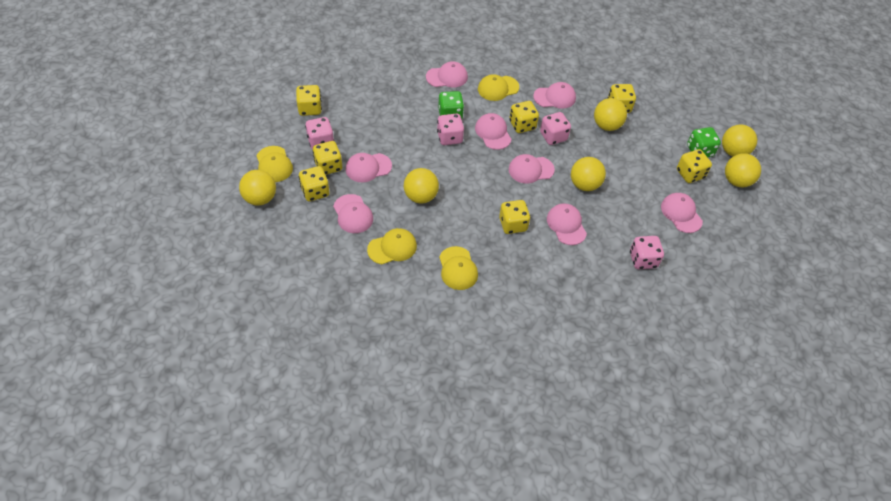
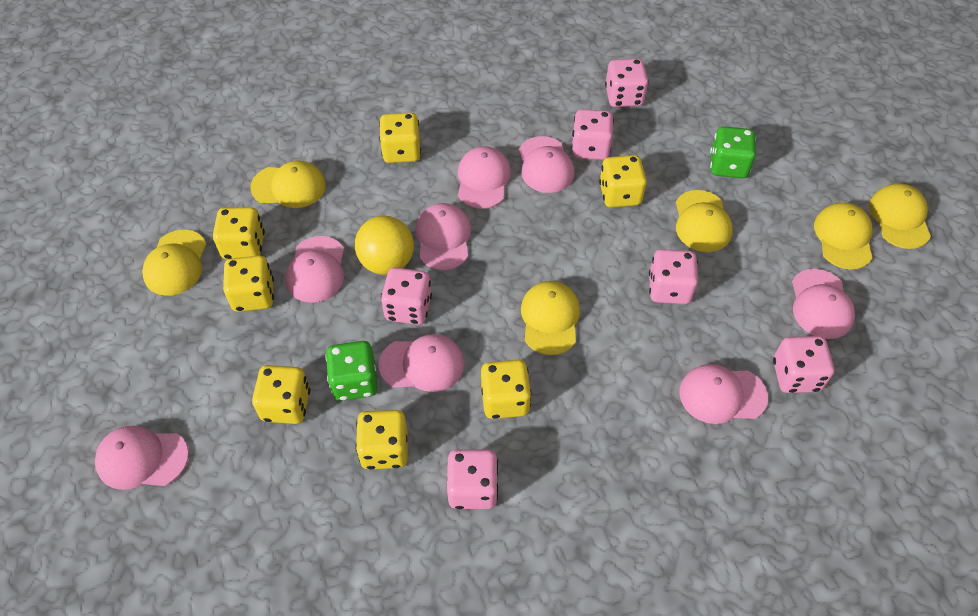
pink dice: 4 -> 6
yellow ball: 6 -> 1
yellow cap: 4 -> 6

